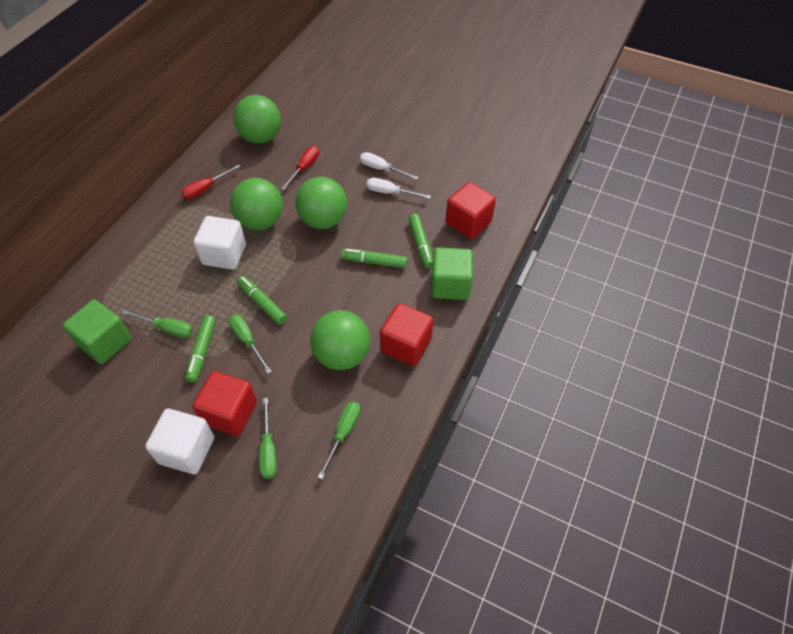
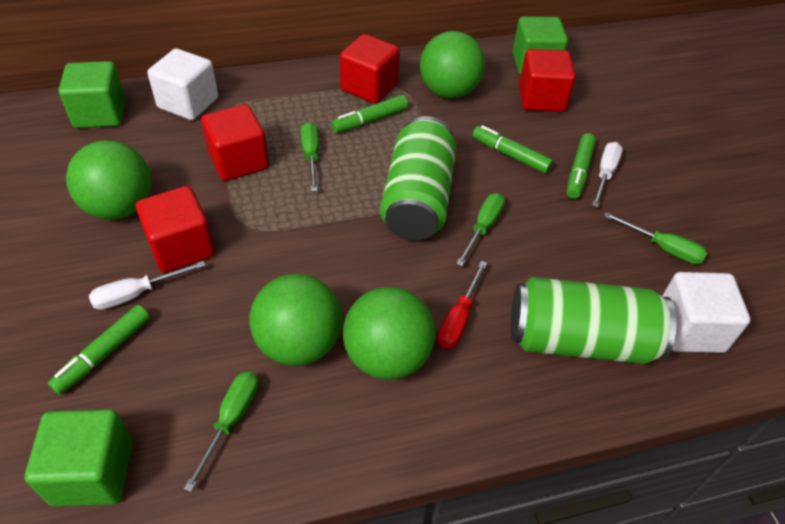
green can: 0 -> 2
green cube: 2 -> 3
red cube: 3 -> 4
red screwdriver: 2 -> 1

